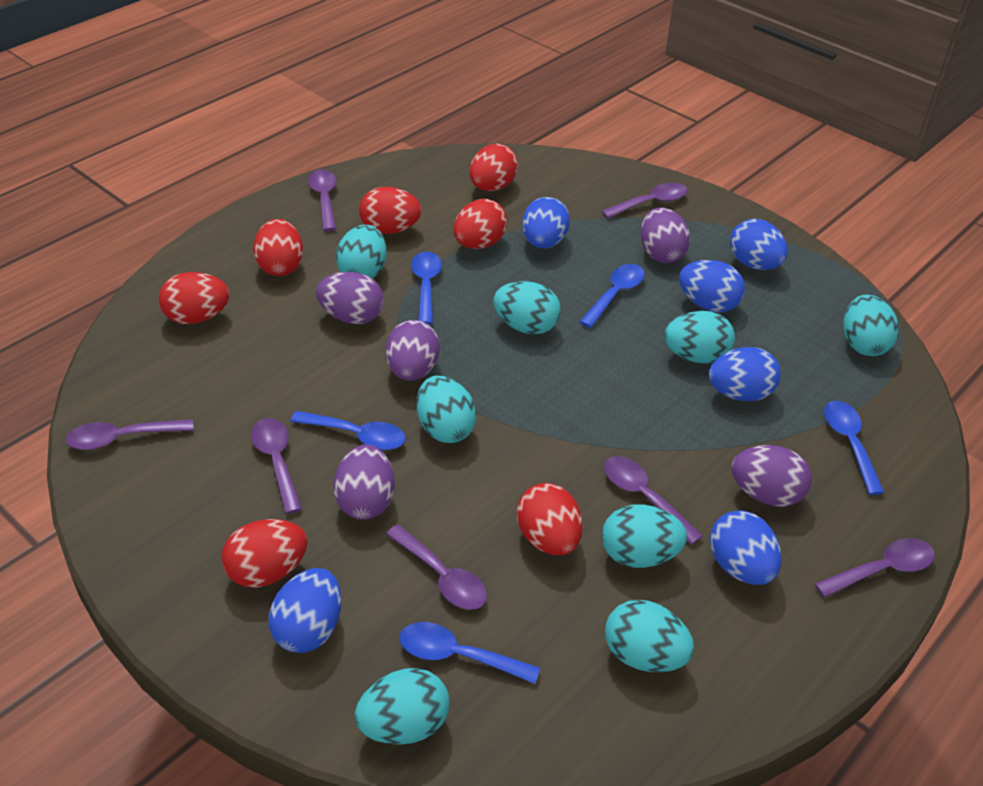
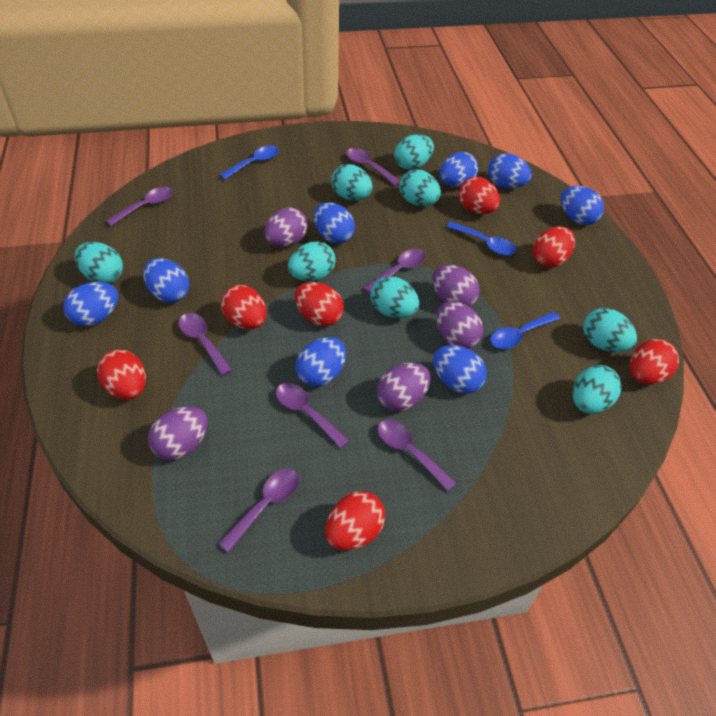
blue egg: 6 -> 8
blue spoon: 5 -> 3

